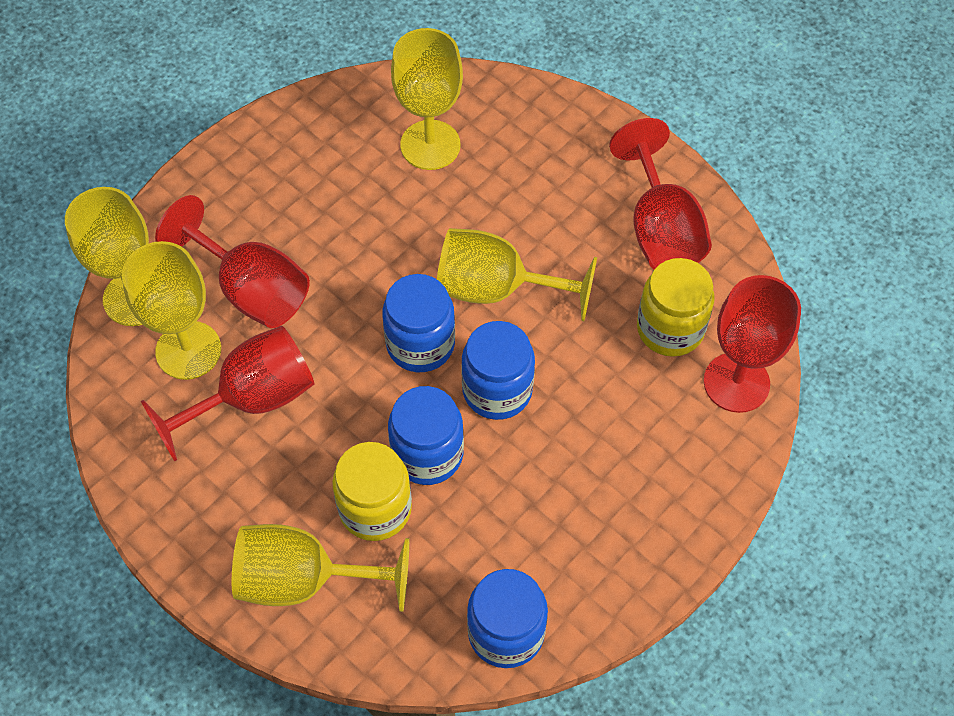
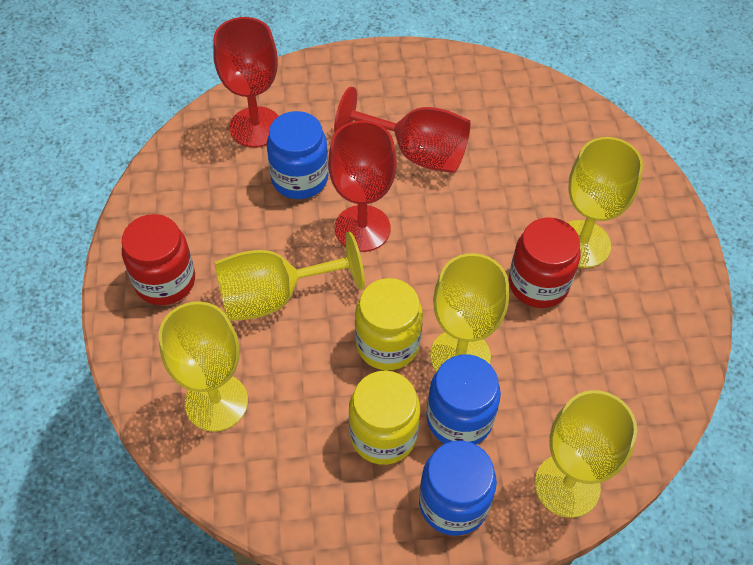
blue jar: 4 -> 3
red goblet: 4 -> 3
red jar: 0 -> 2

